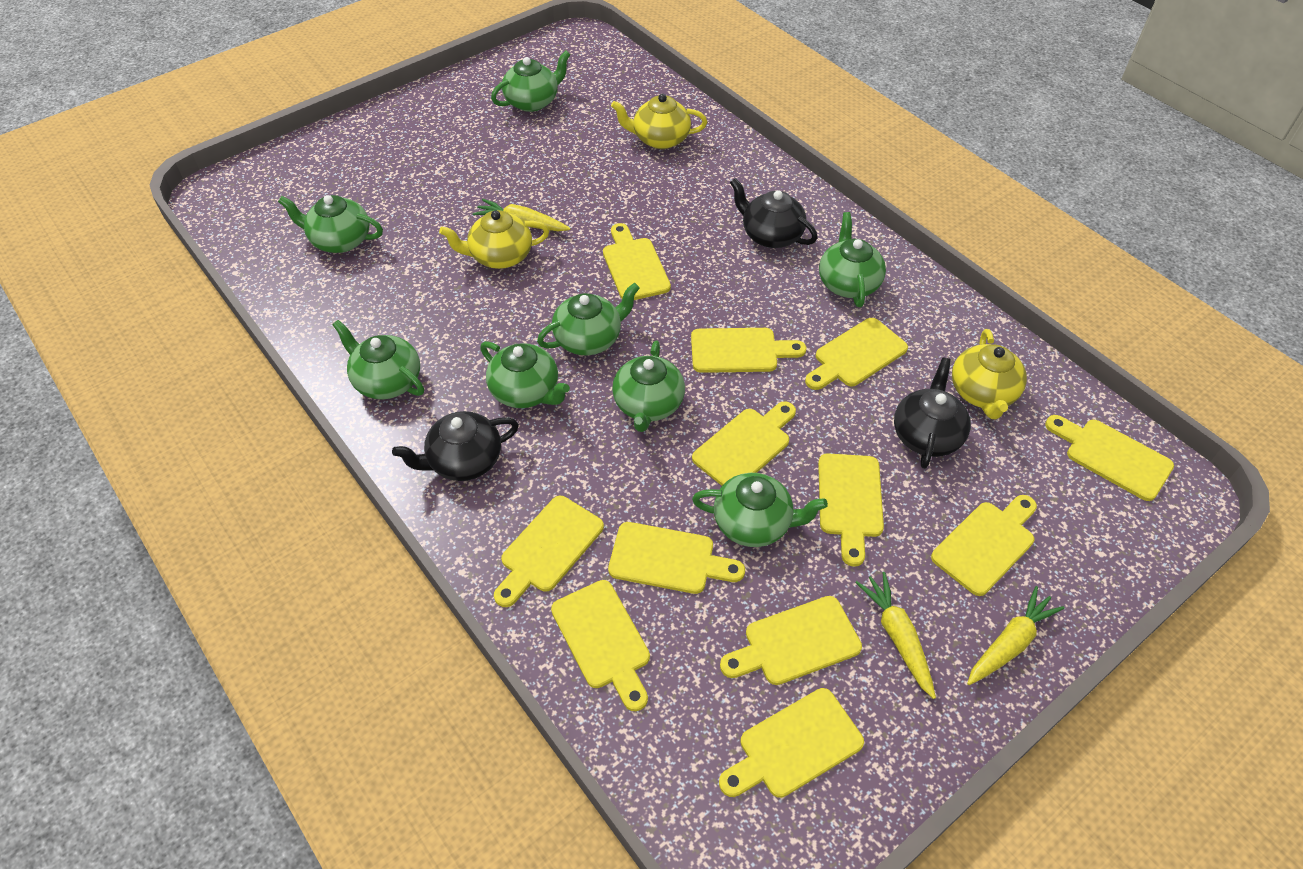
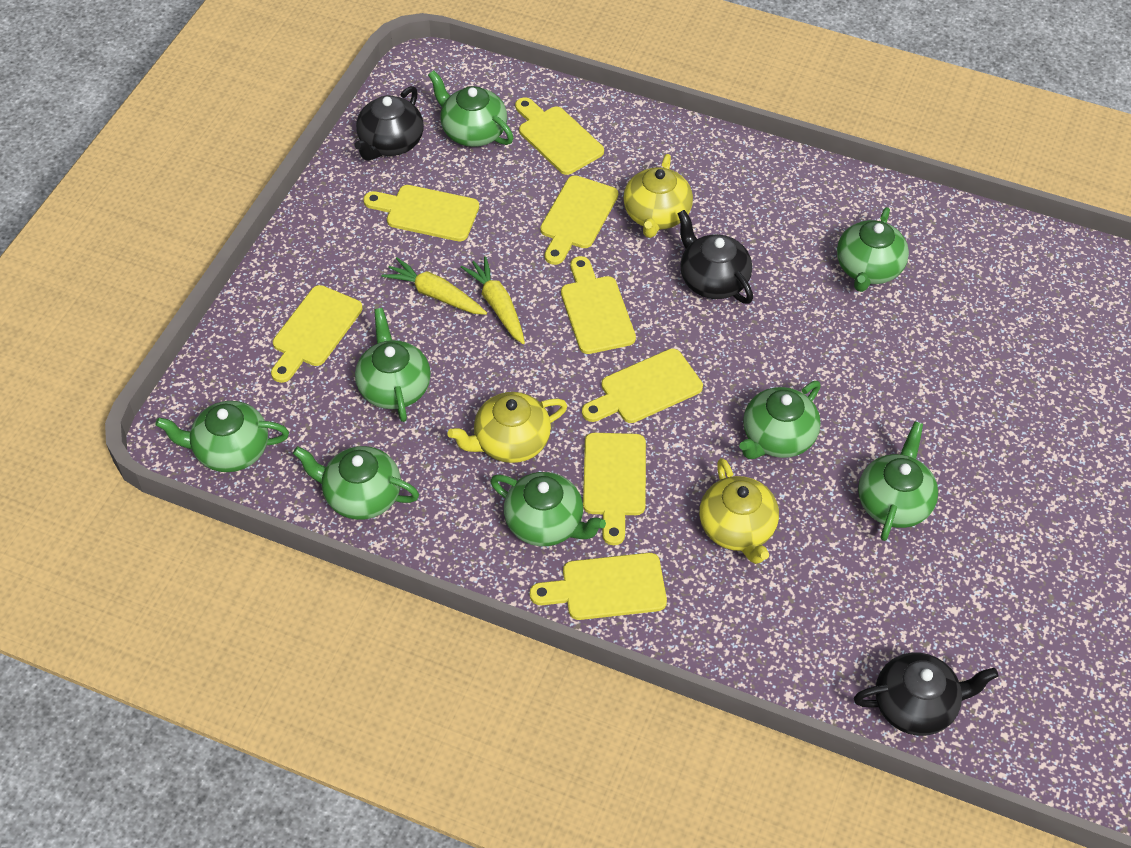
yellow carrot: 3 -> 2
yellow cutting board: 12 -> 8

